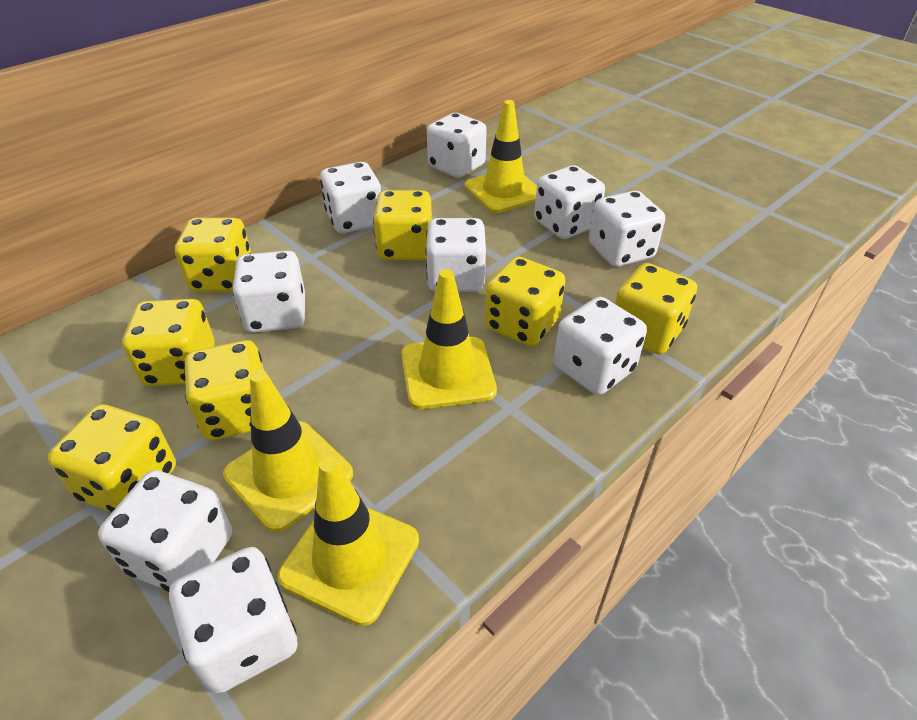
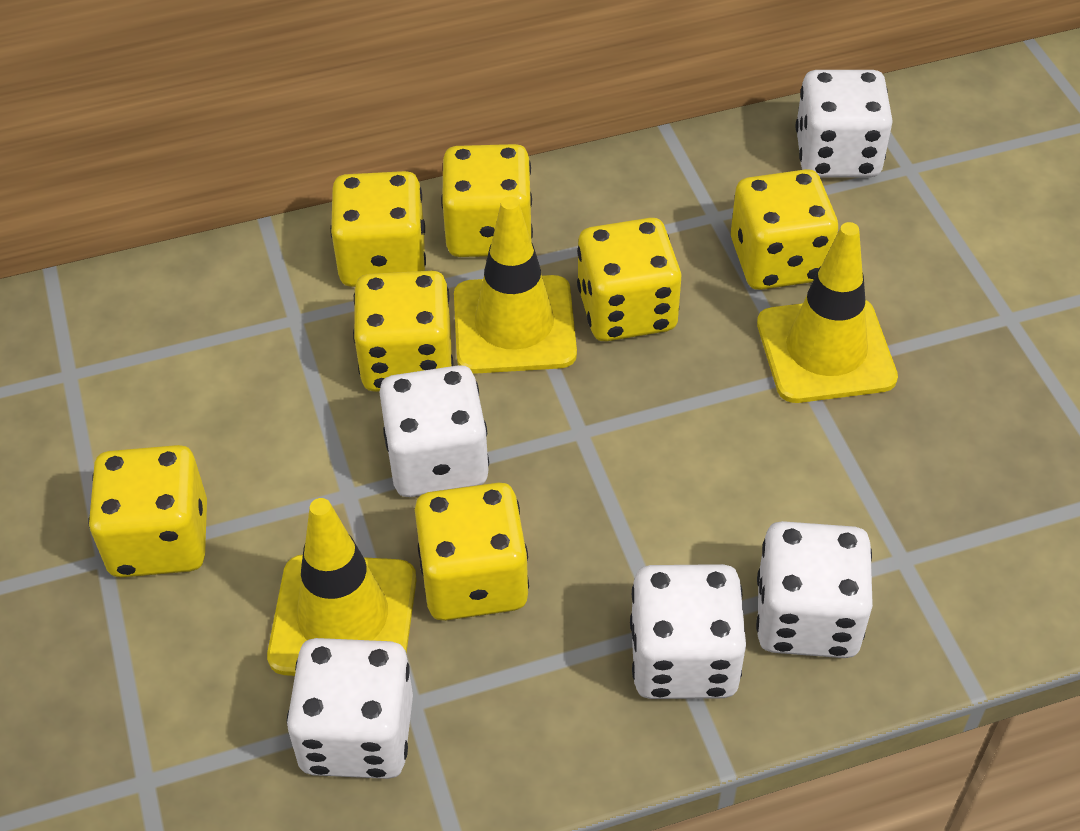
white dice: 9 -> 5
yellow traffic cone: 4 -> 3

